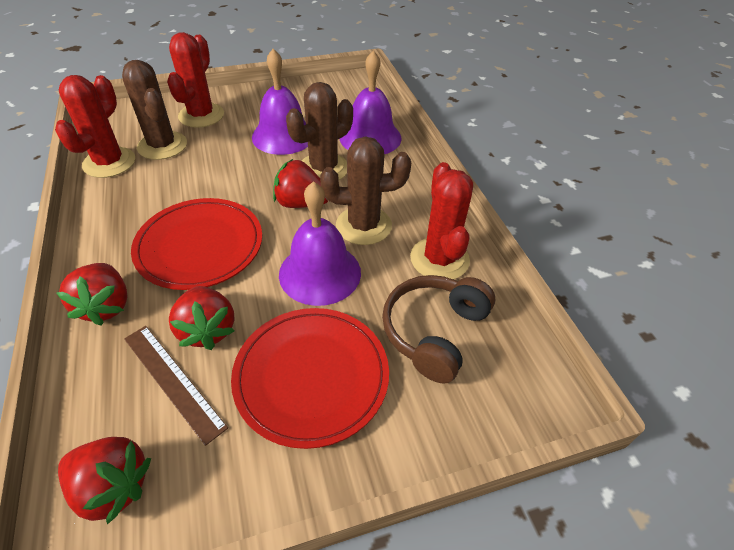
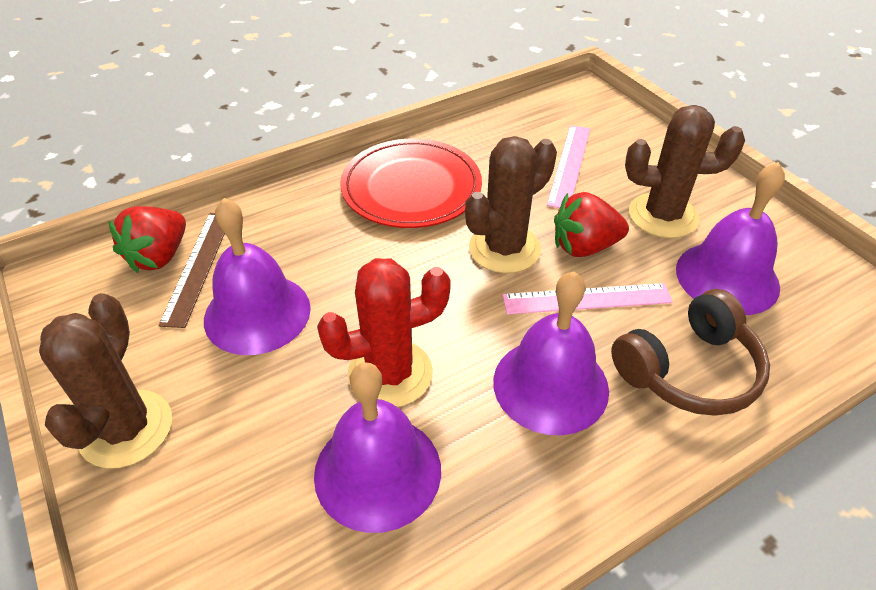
pink ruler: 0 -> 2
purple bell: 3 -> 4
red cactus: 3 -> 1
red plate: 2 -> 1
red strawberry: 4 -> 2

